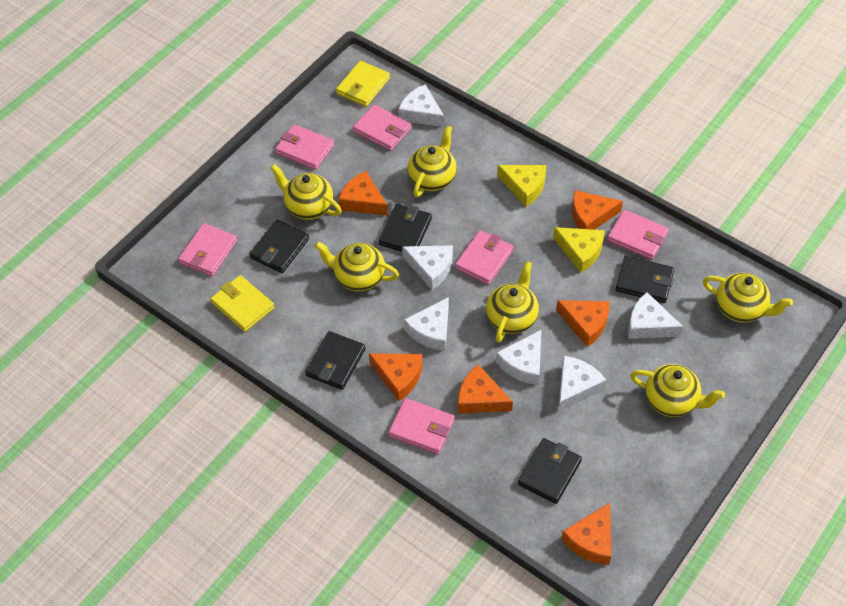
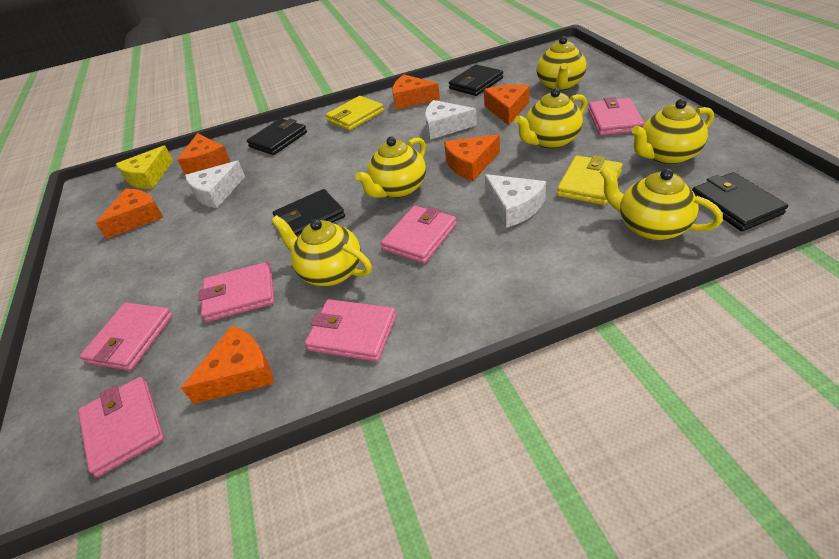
black wallet: 5 -> 4
white cheese: 6 -> 3
yellow cheese: 2 -> 1

